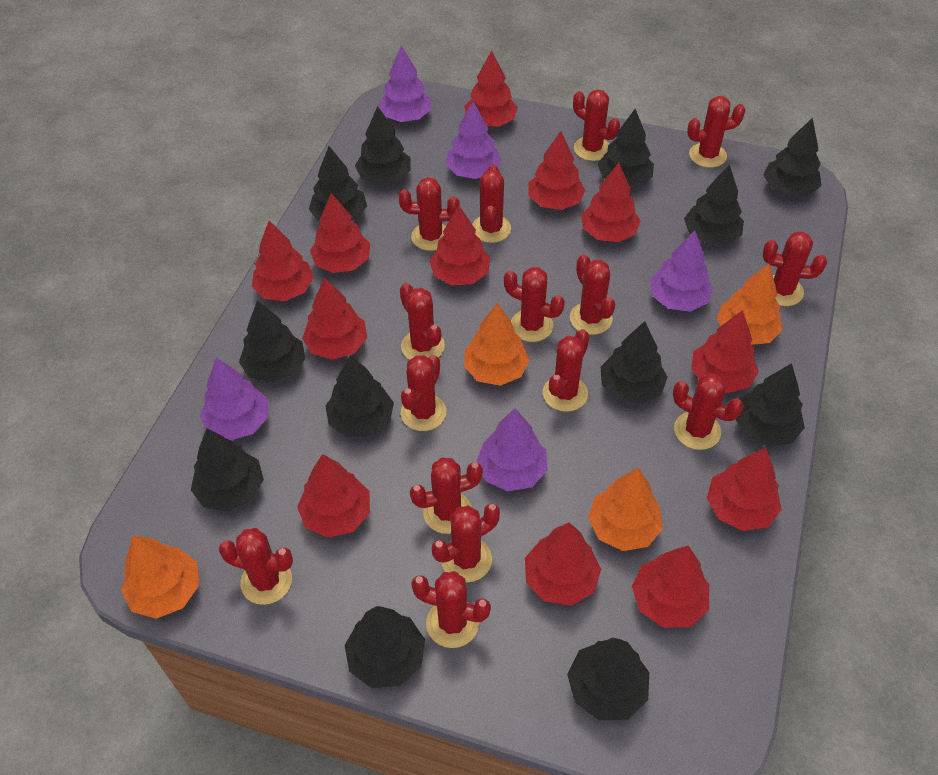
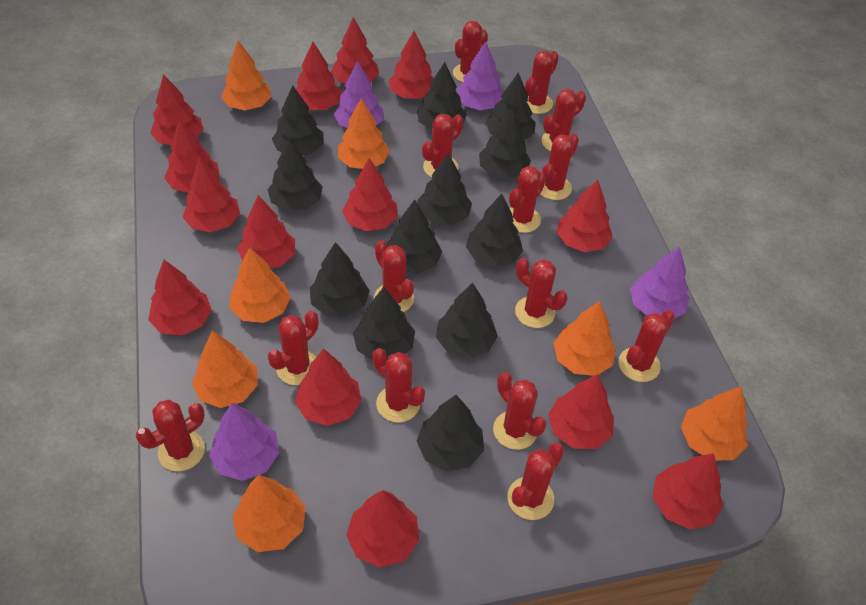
orange tree: 4 -> 7
purple tree: 5 -> 4
red cactus: 15 -> 14
red tree: 12 -> 14

